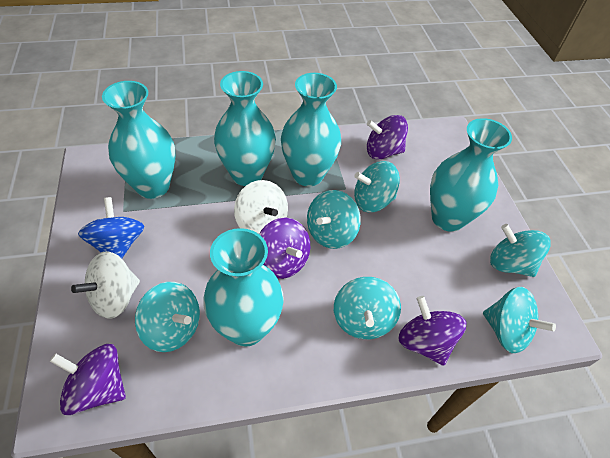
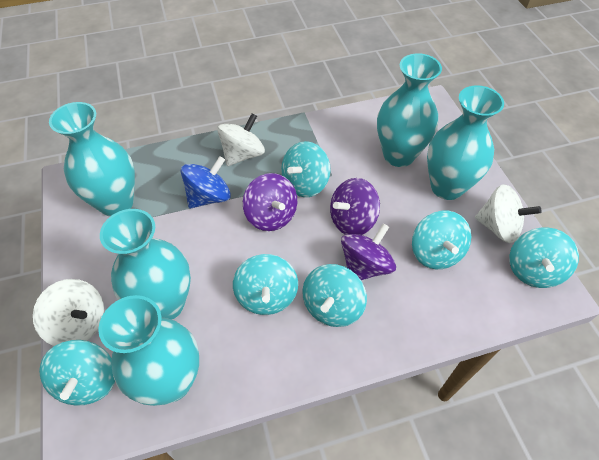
purple spinning top: 4 -> 3
white spinning top: 2 -> 3

